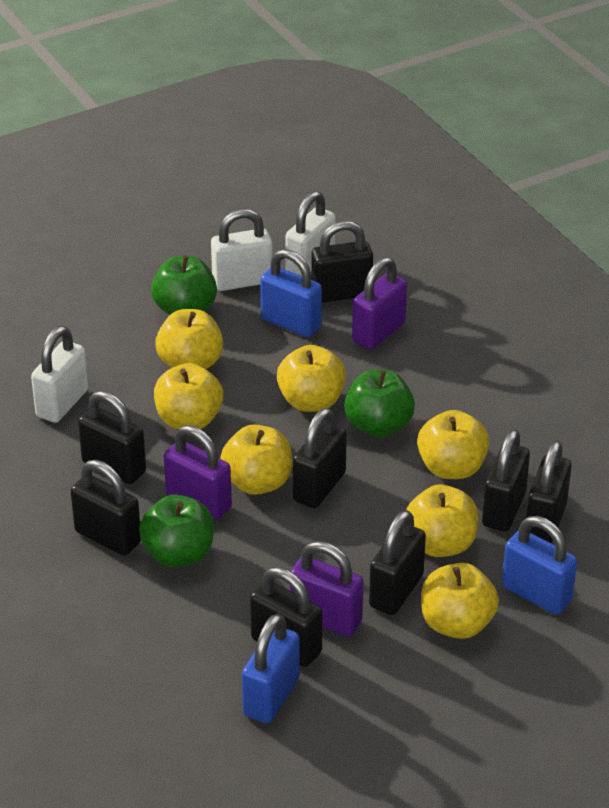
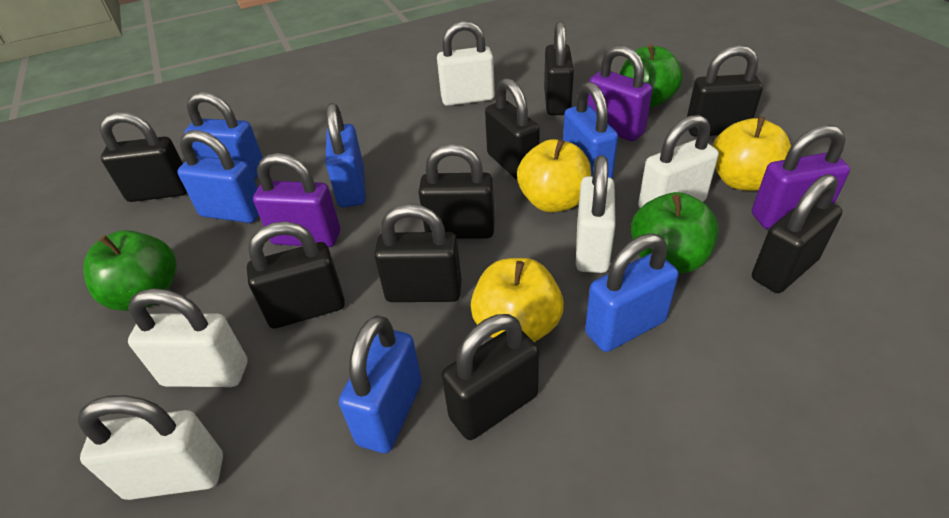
black padlock: 8 -> 9
blue padlock: 3 -> 6
white padlock: 3 -> 5
yellow apple: 7 -> 3

